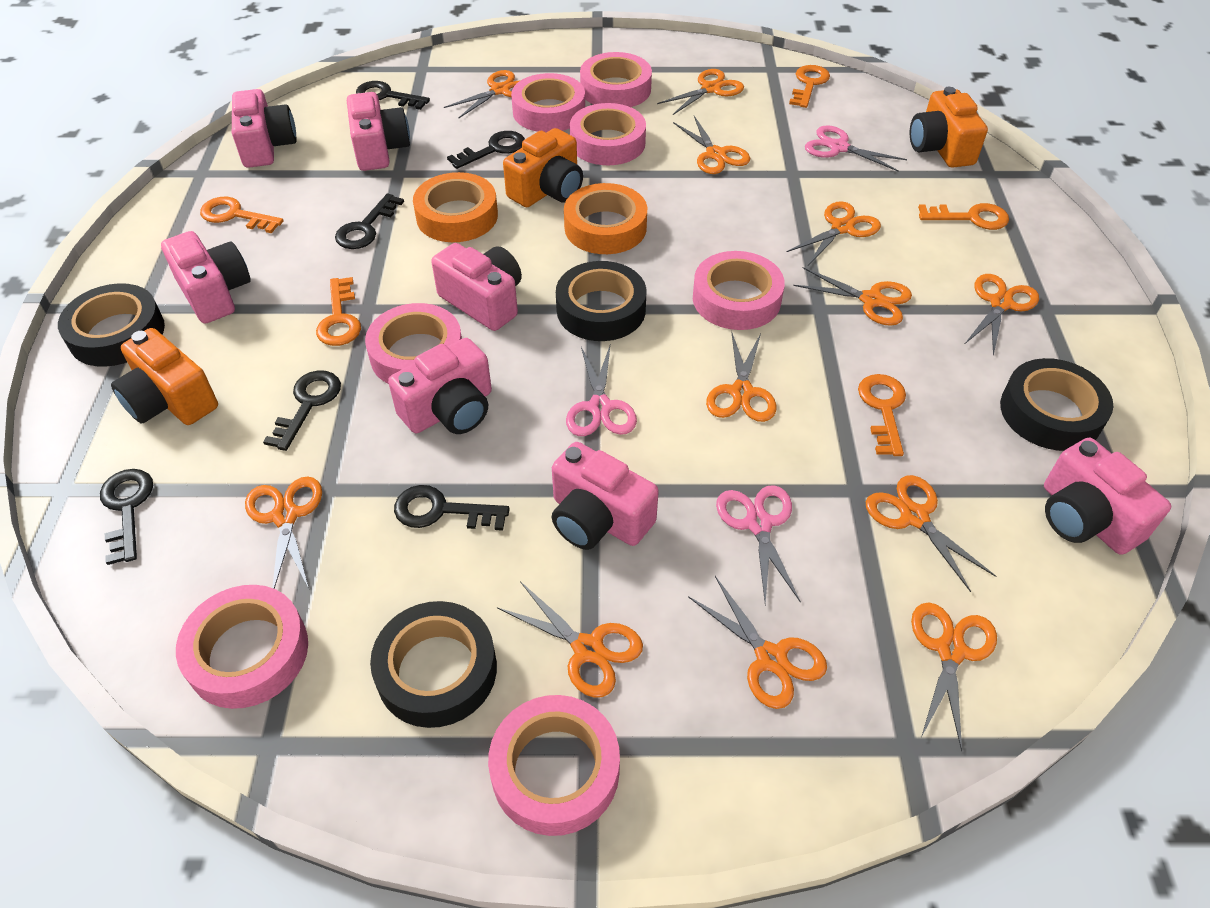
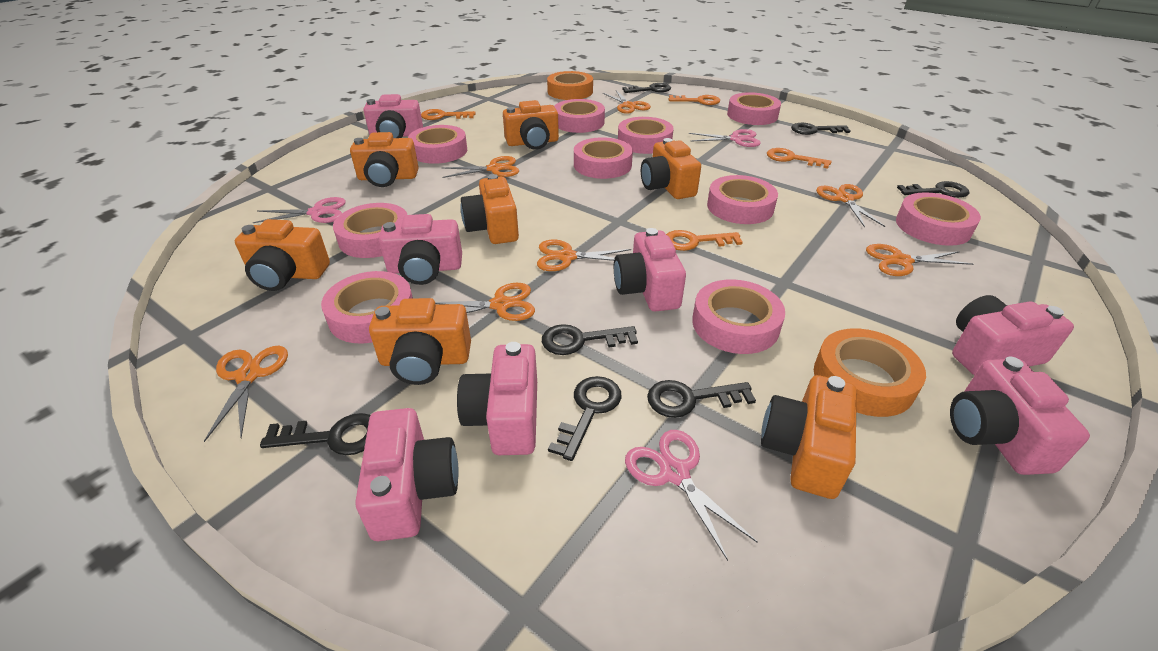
black key: 6 -> 7
black tape: 4 -> 0
orange camera: 3 -> 7
orange key: 5 -> 4
orange scissors: 12 -> 7
pink tape: 7 -> 10

